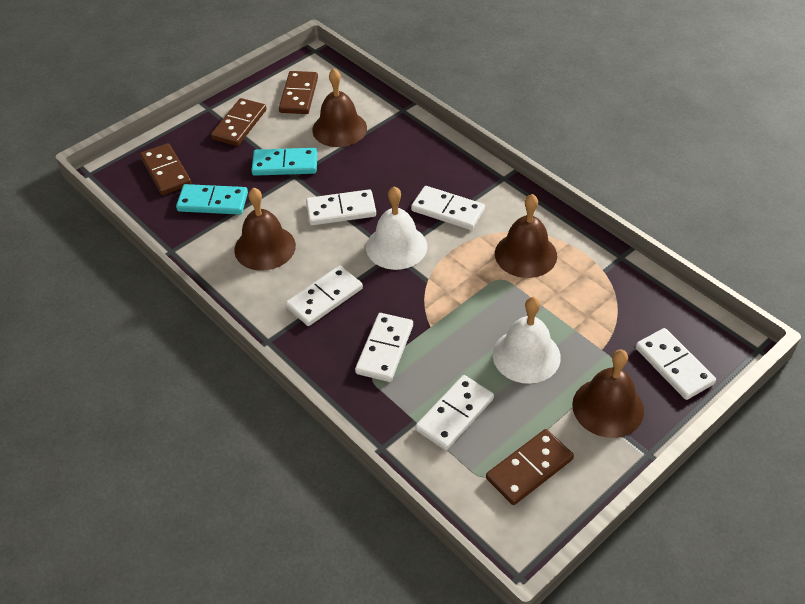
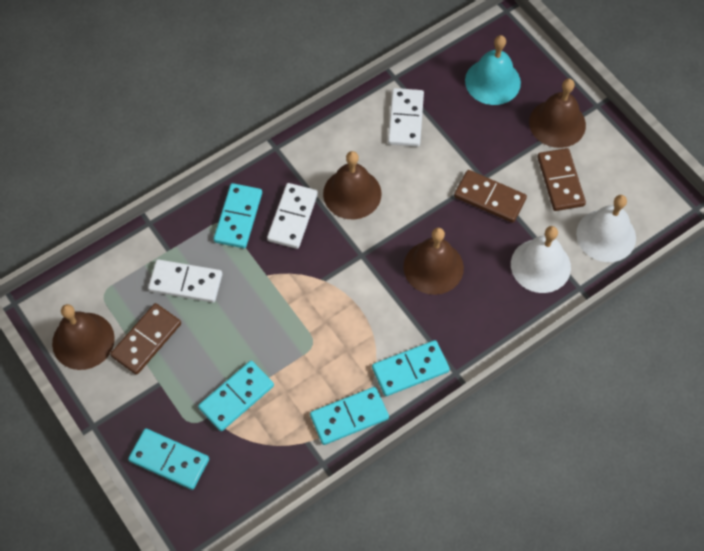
brown domino: 4 -> 3
turquoise bell: 0 -> 1
turquoise domino: 2 -> 5
white domino: 6 -> 3

